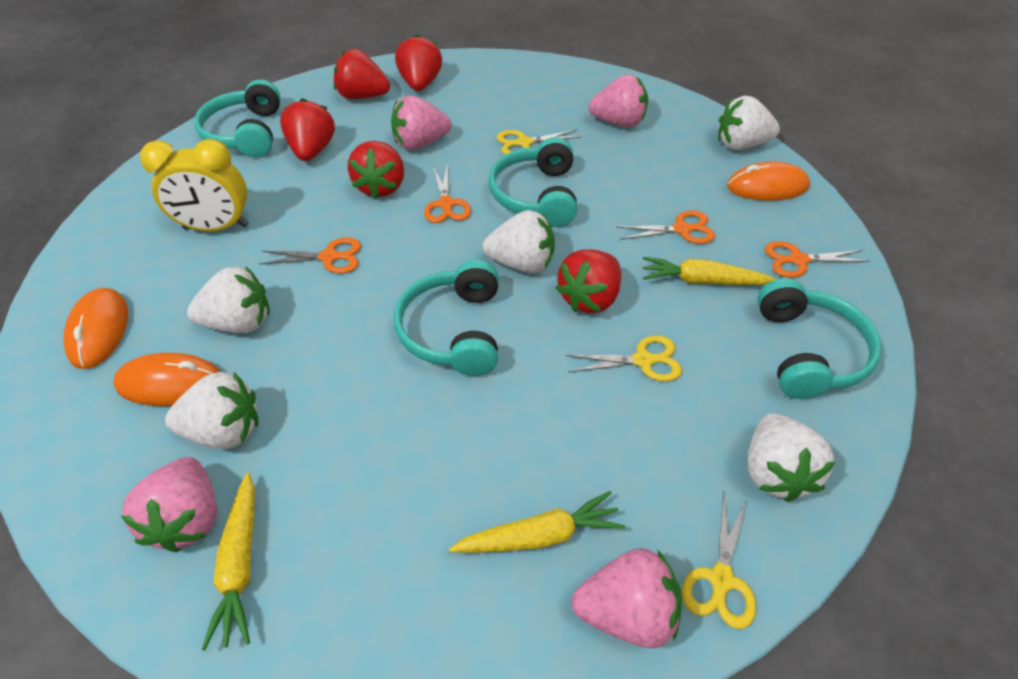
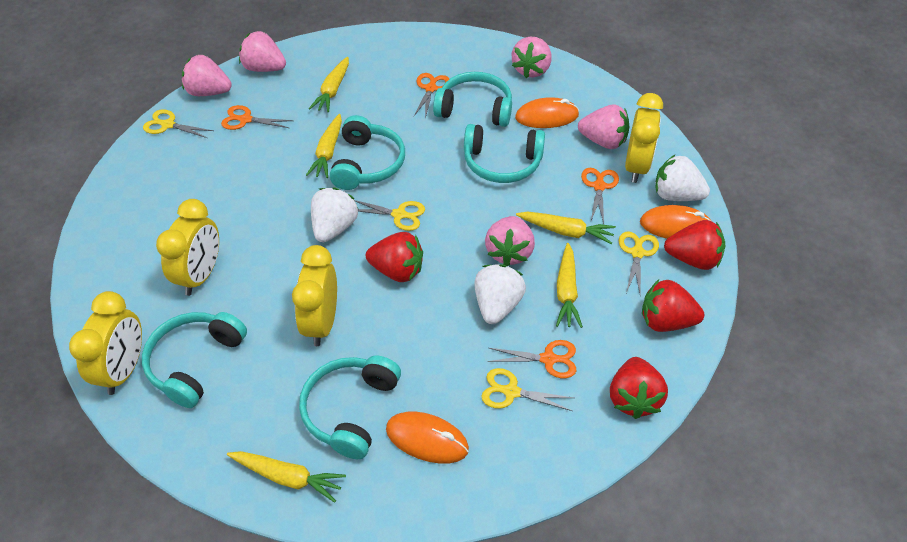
pink strawberry: 4 -> 5
red strawberry: 5 -> 4
turquoise headphones: 4 -> 5
white strawberry: 5 -> 3
yellow carrot: 3 -> 5
yellow clock: 1 -> 4
yellow scissors: 3 -> 4

